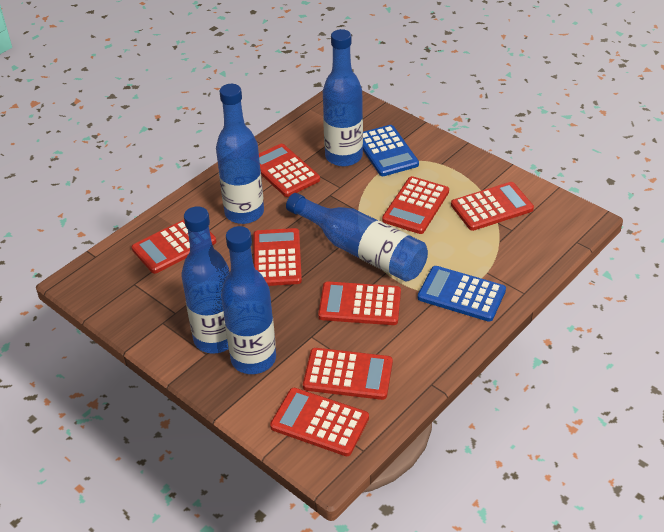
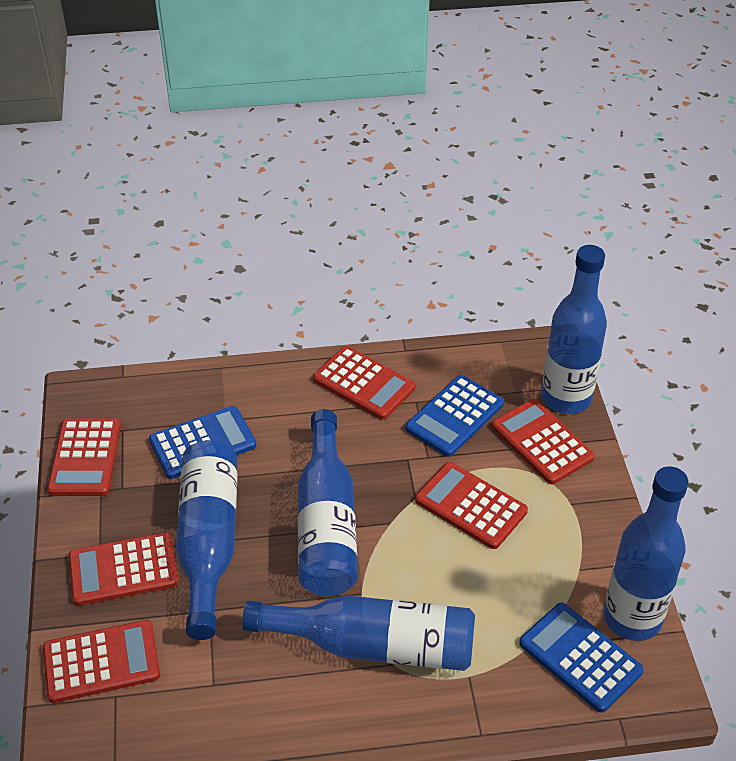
blue calculator: 2 -> 3
red calculator: 8 -> 6

